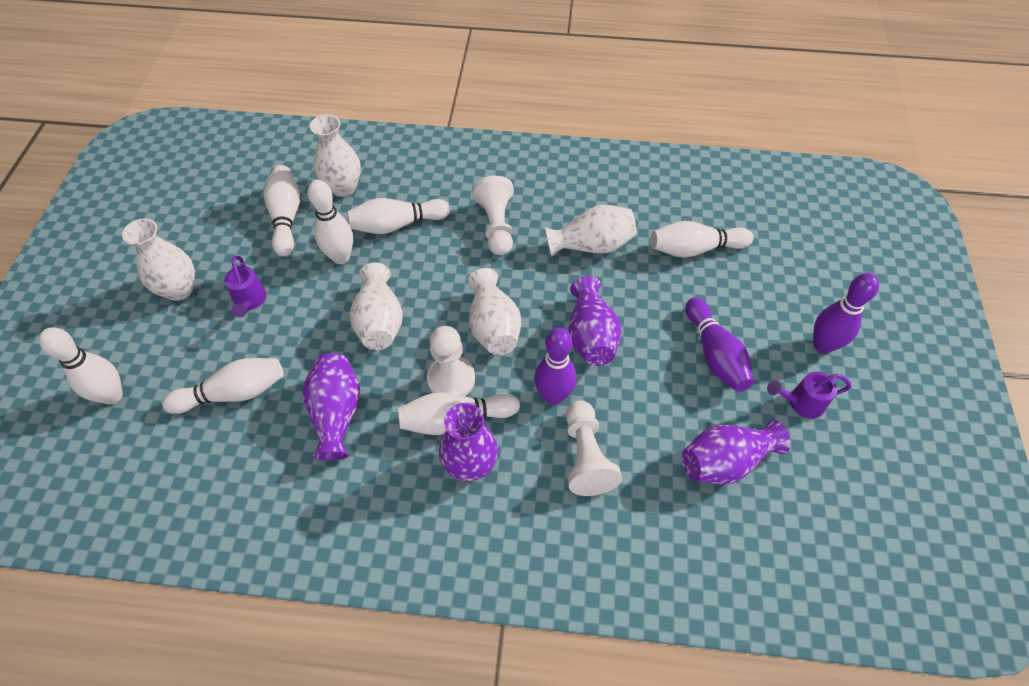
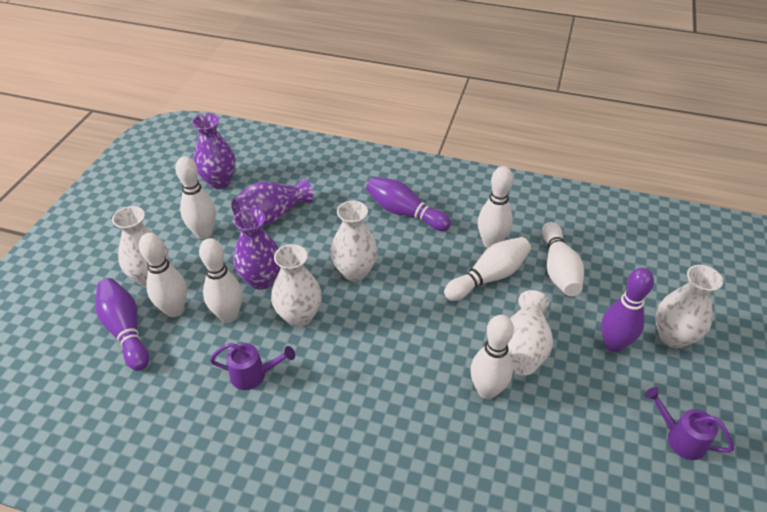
purple vase: 4 -> 3
white pawn: 3 -> 0

